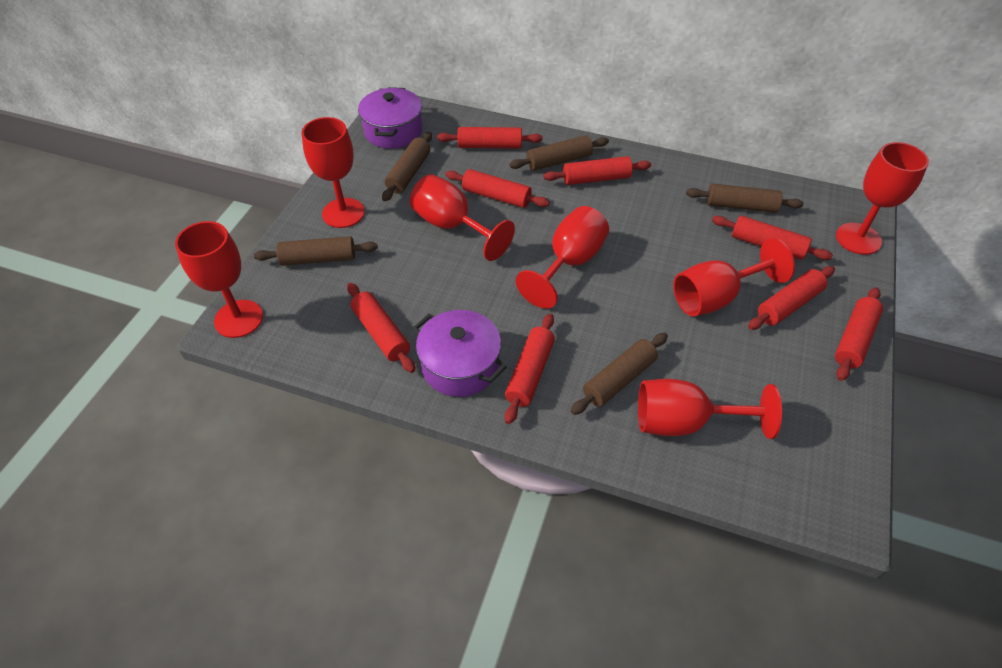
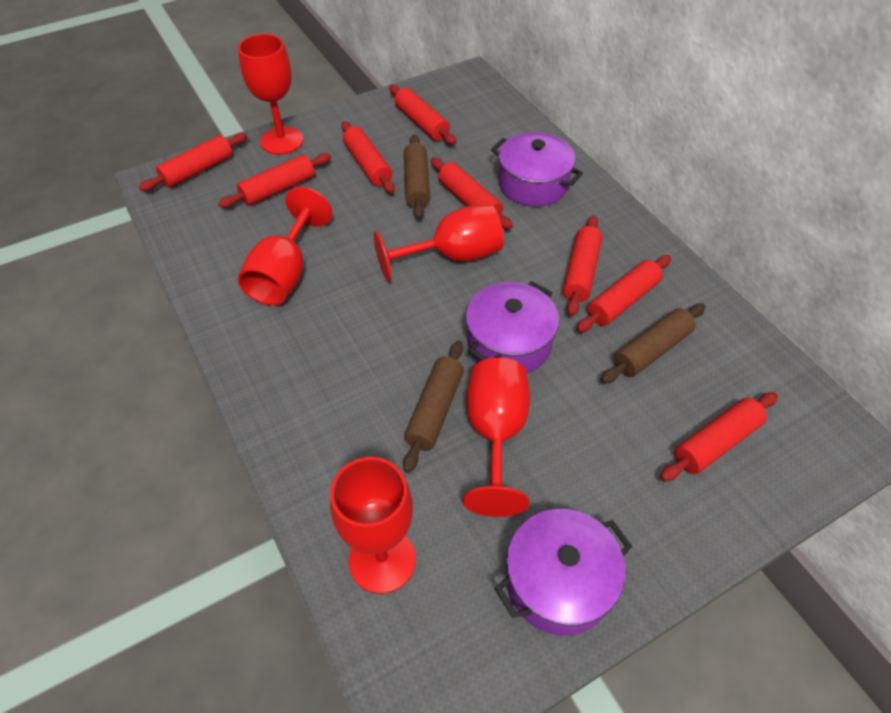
brown rolling pin: 5 -> 3
purple pot: 2 -> 3
red goblet: 7 -> 5

